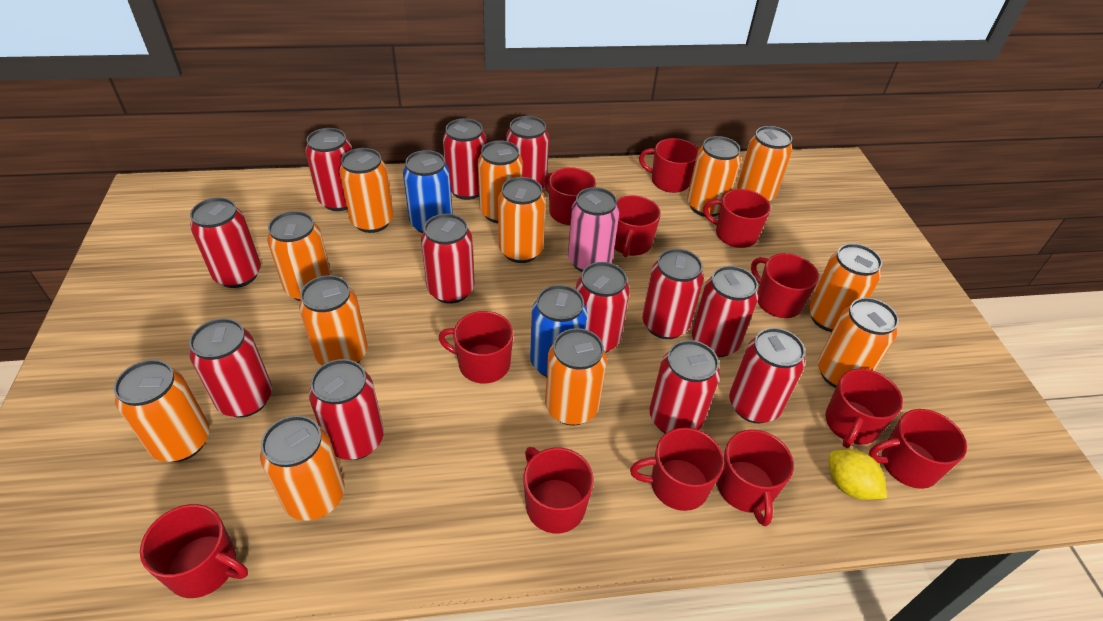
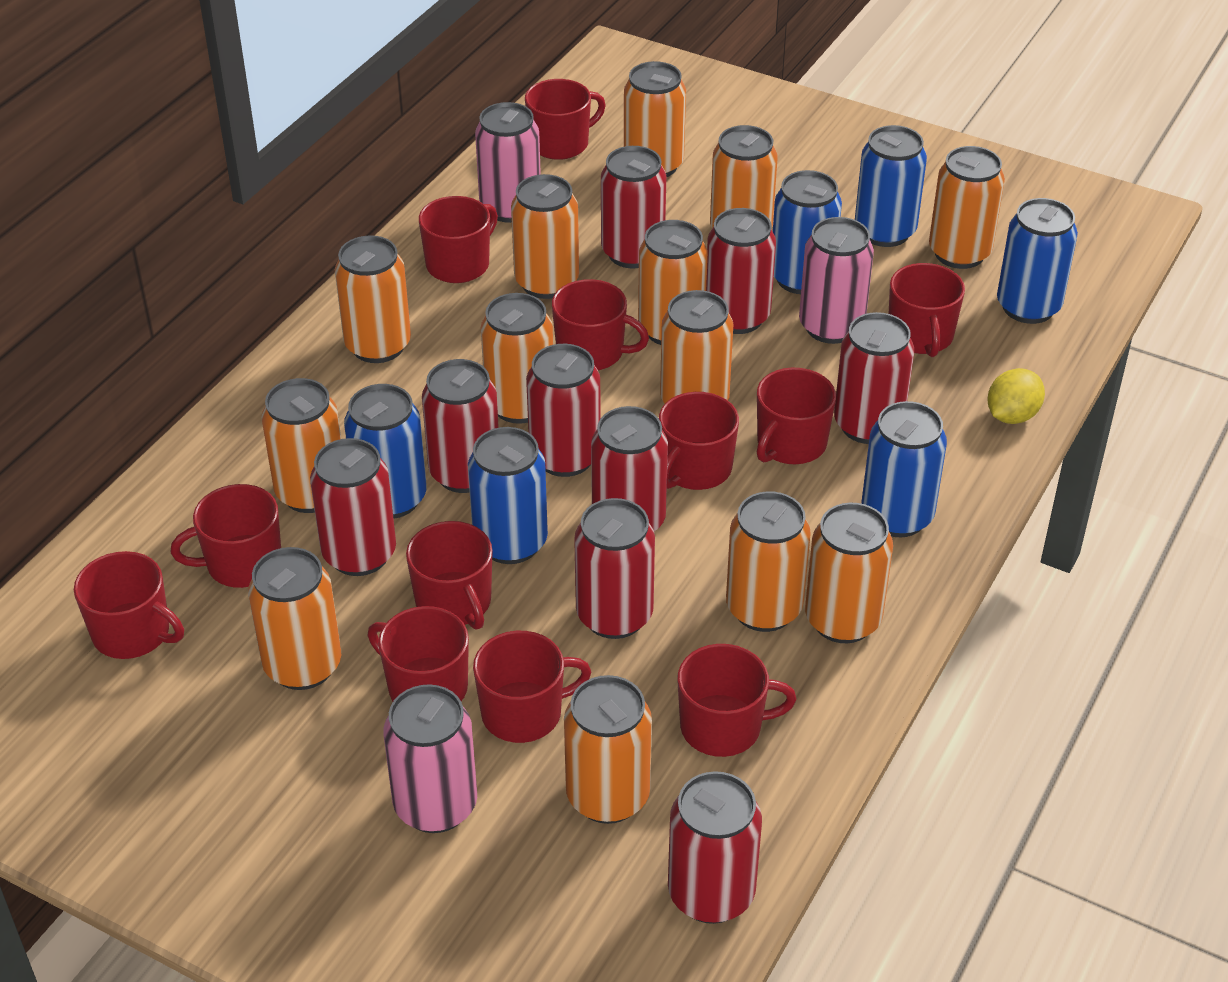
blue can: 2 -> 6
orange can: 12 -> 13
pink can: 1 -> 3
red can: 12 -> 9

